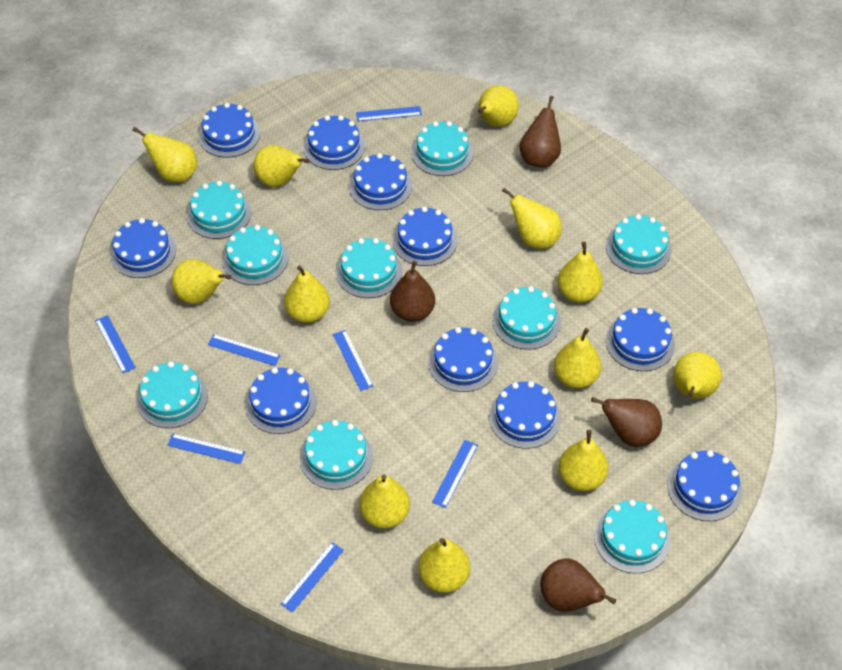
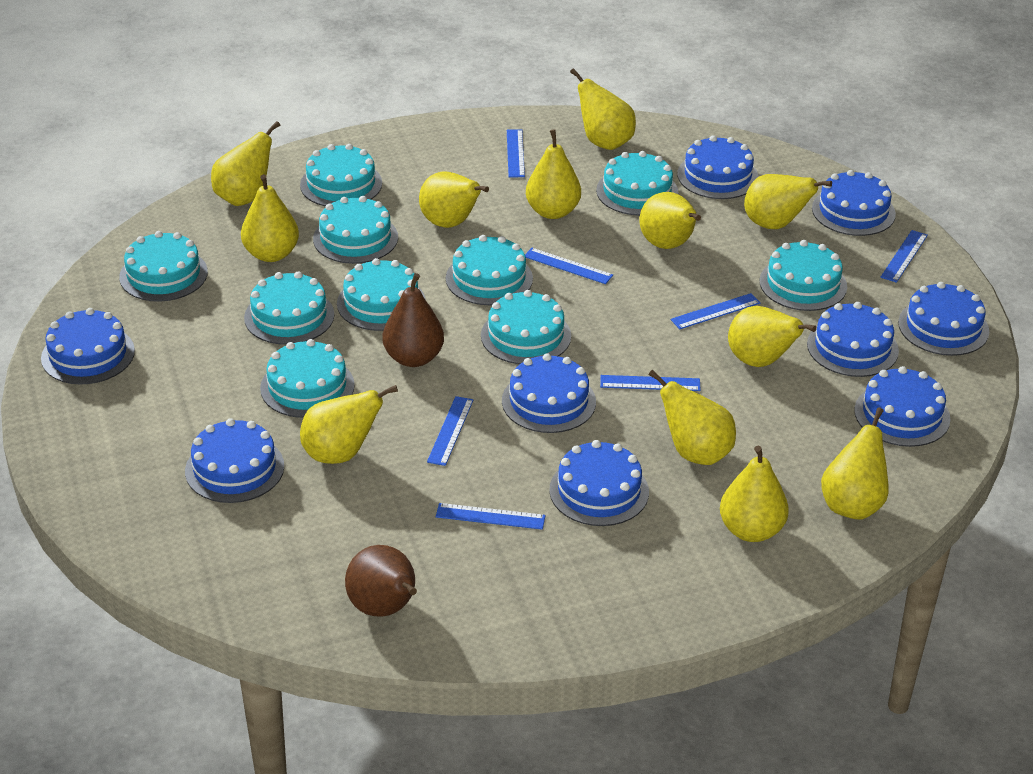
blue cake: 10 -> 9
brown pear: 4 -> 2
turquoise cake: 9 -> 10

